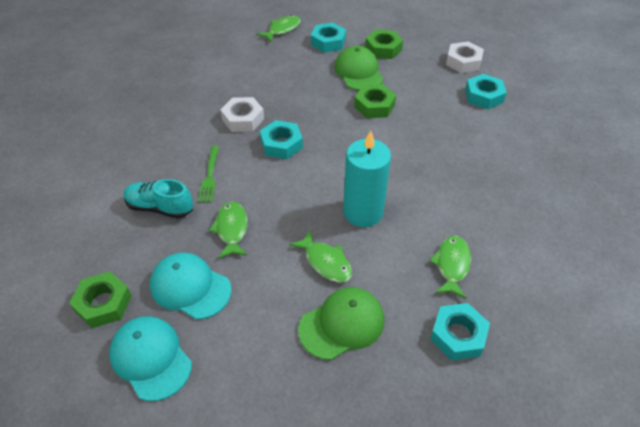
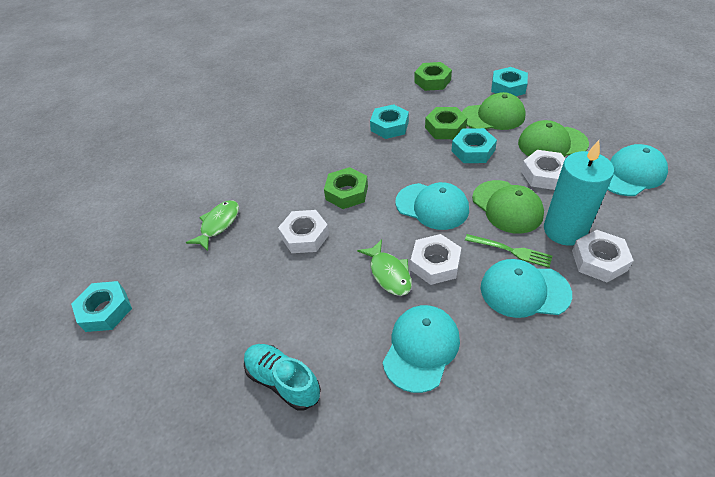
green cap: 2 -> 3
green fish: 4 -> 2
turquoise cap: 2 -> 4
white nut: 2 -> 4

